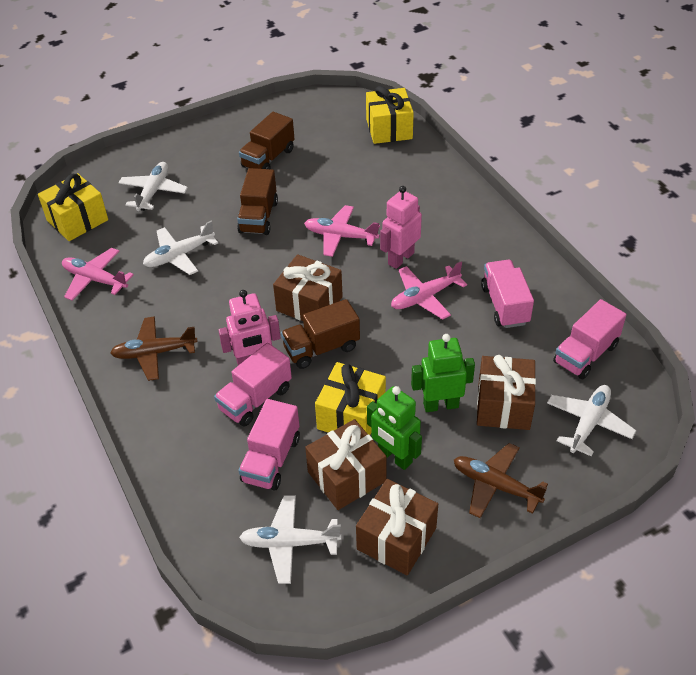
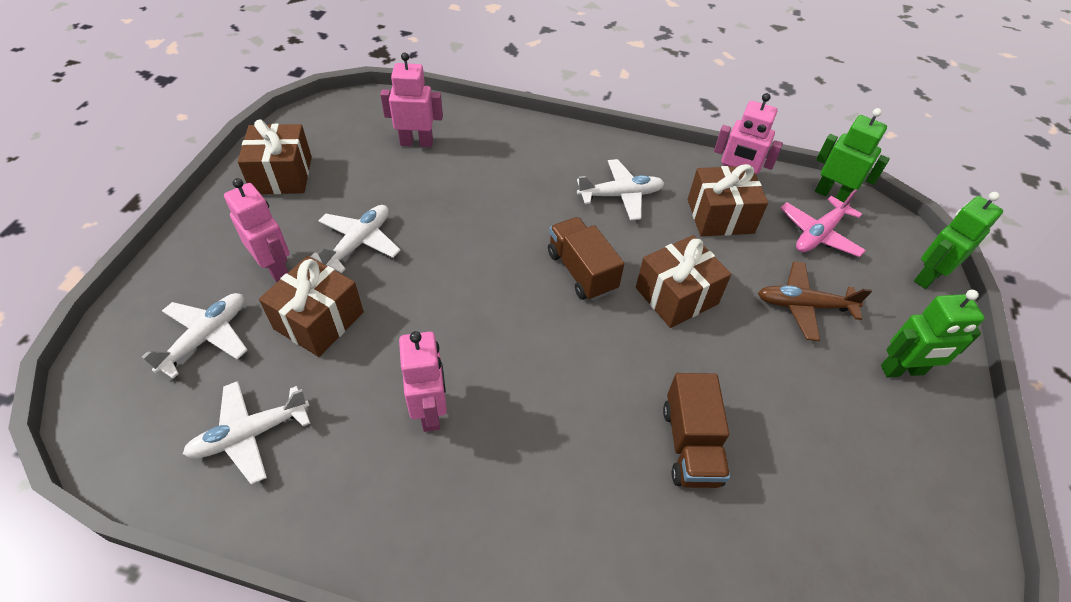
brown plane: 2 -> 1
brown truck: 3 -> 2
green robot: 2 -> 3
pink plane: 3 -> 1
pink robot: 2 -> 4
pink truck: 4 -> 0
yellow gift: 3 -> 0

